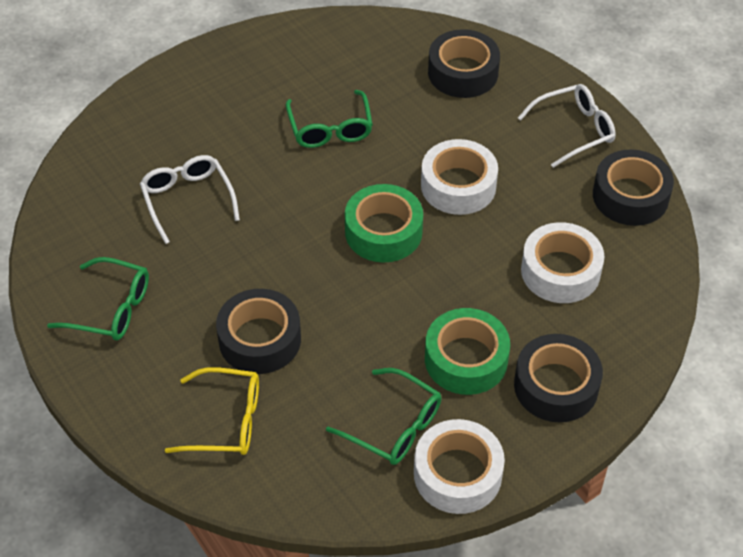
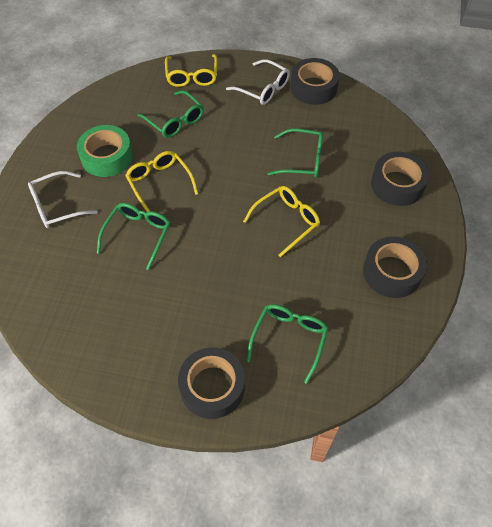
green glasses: 3 -> 4
green tape: 2 -> 1
white tape: 3 -> 0
yellow glasses: 1 -> 3

